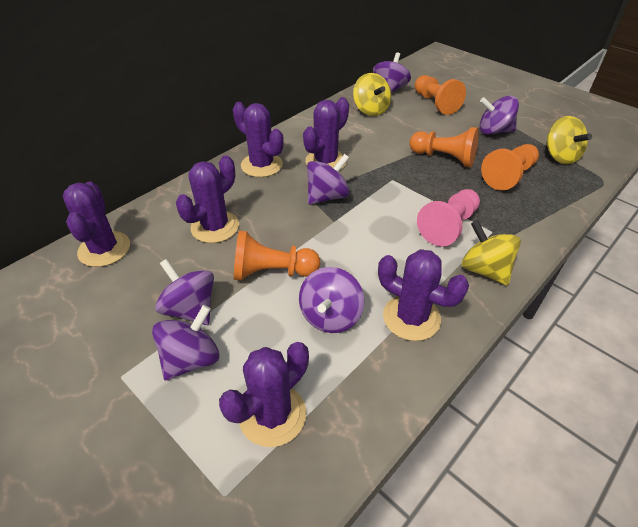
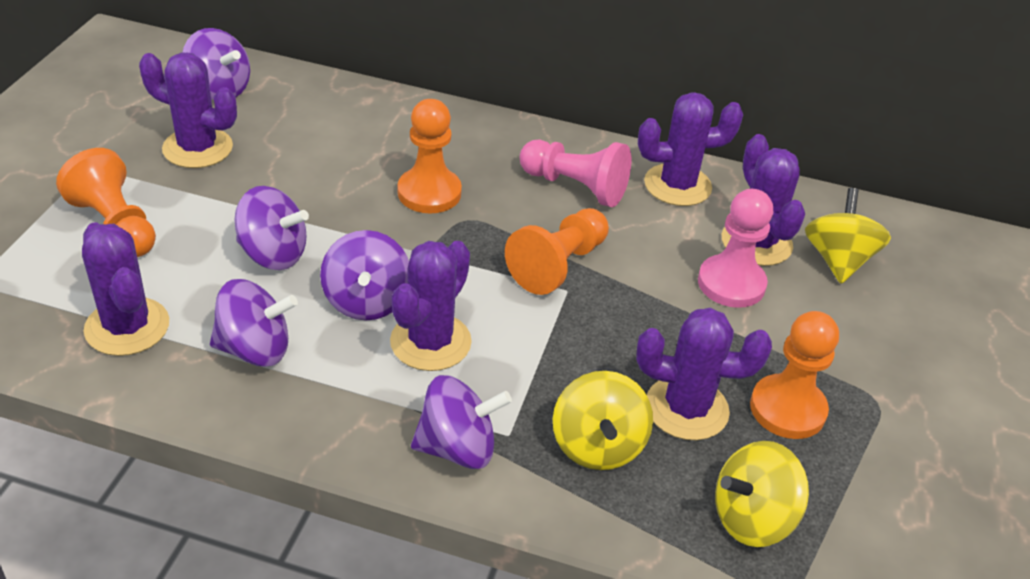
pink pawn: 1 -> 2
purple spinning top: 6 -> 5

